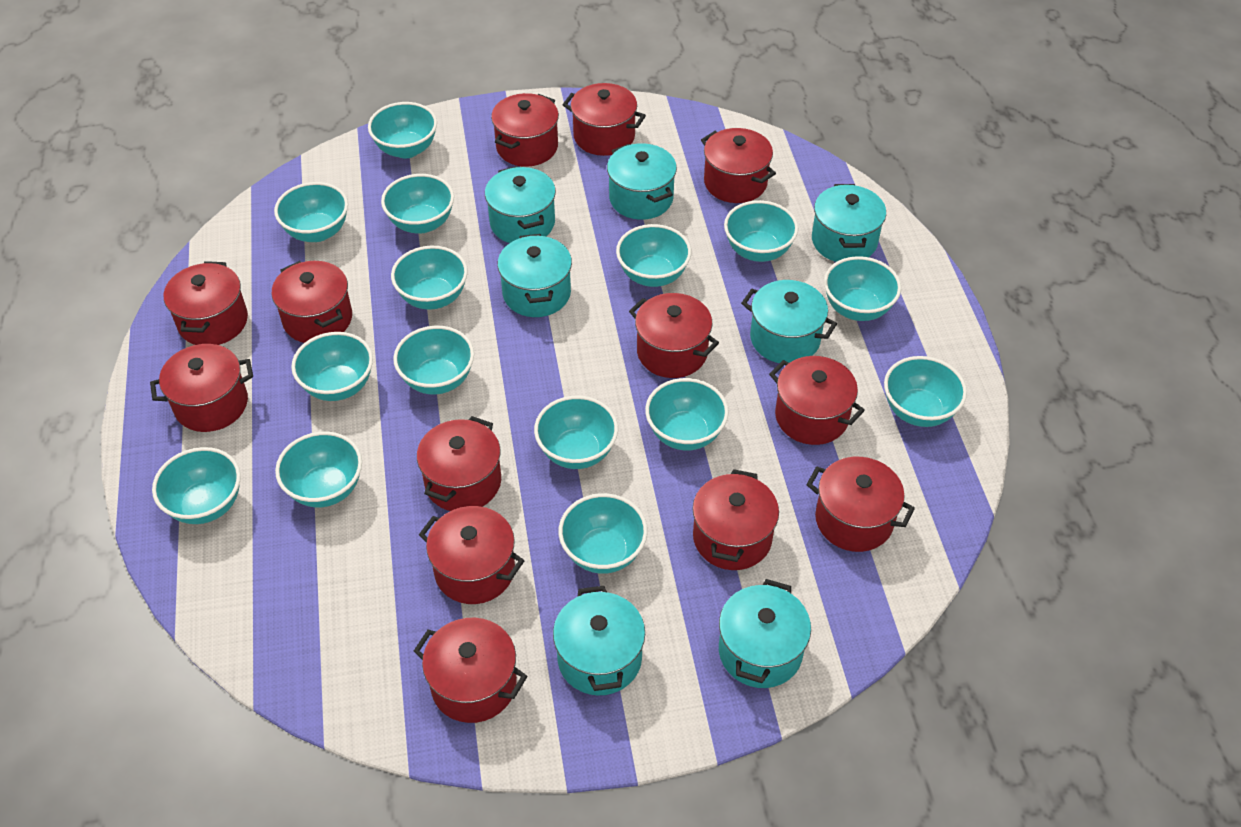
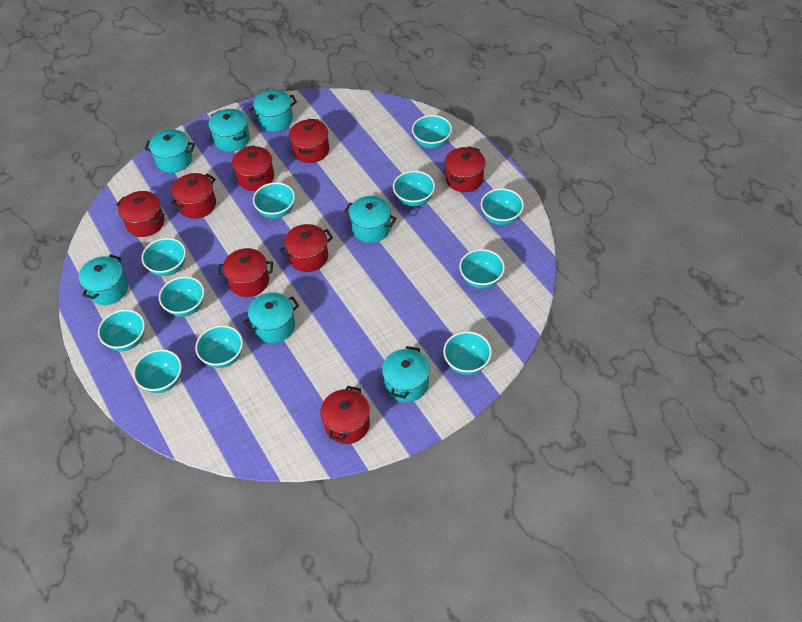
red pot: 13 -> 8
turquoise bowl: 15 -> 11

